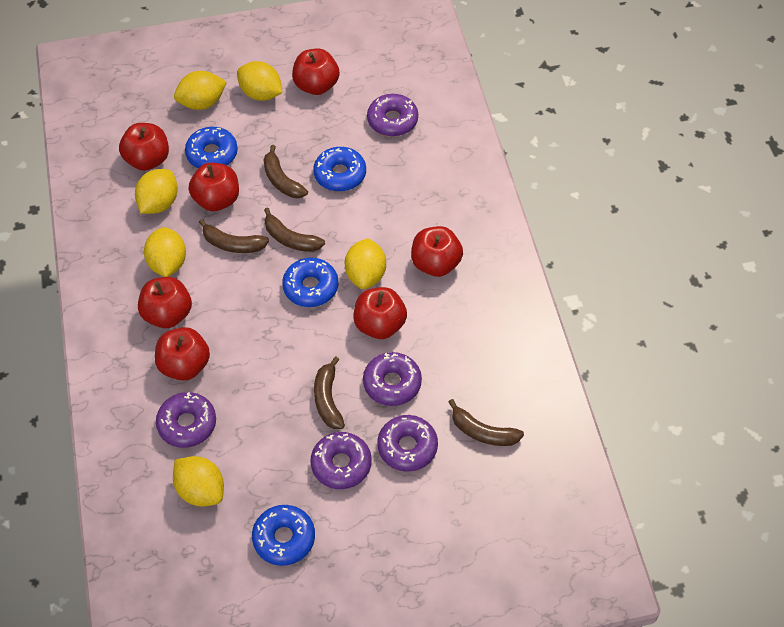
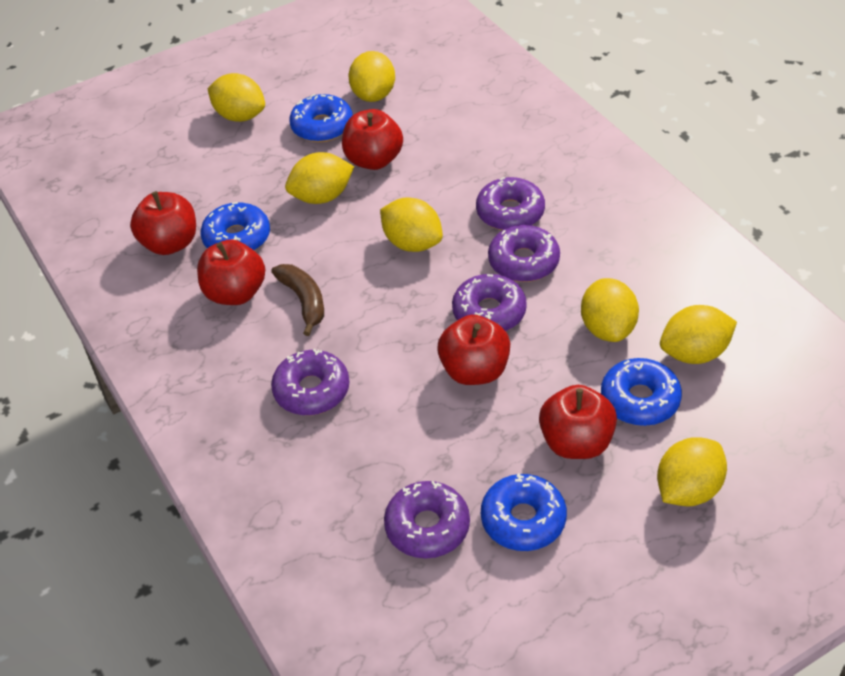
brown banana: 5 -> 1
red apple: 7 -> 5
yellow lemon: 6 -> 7

